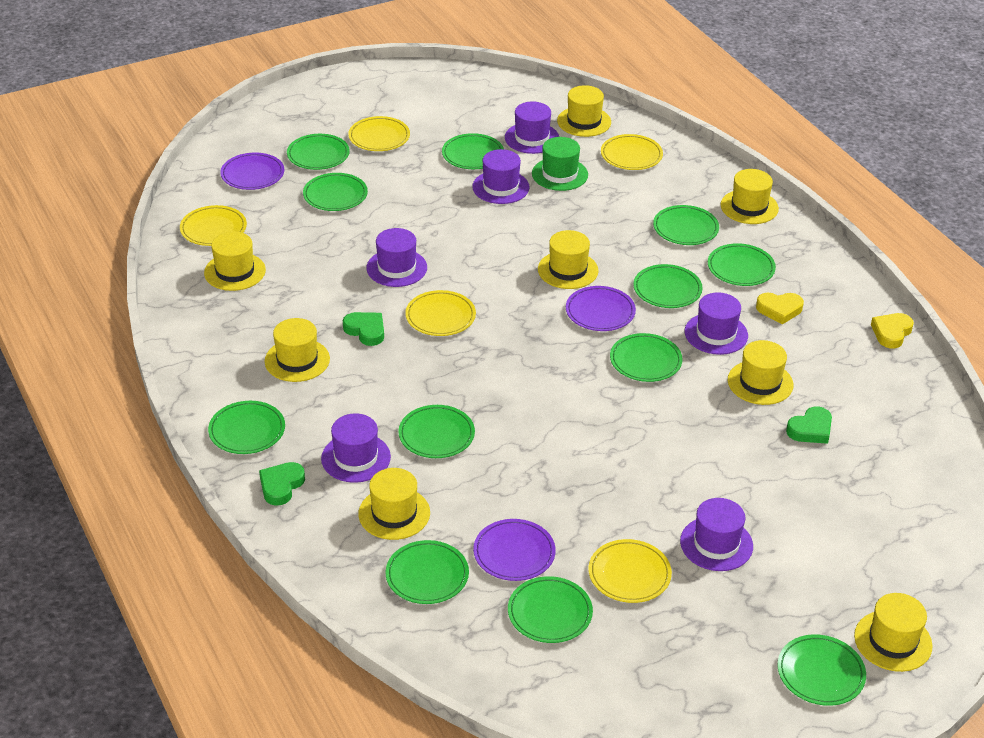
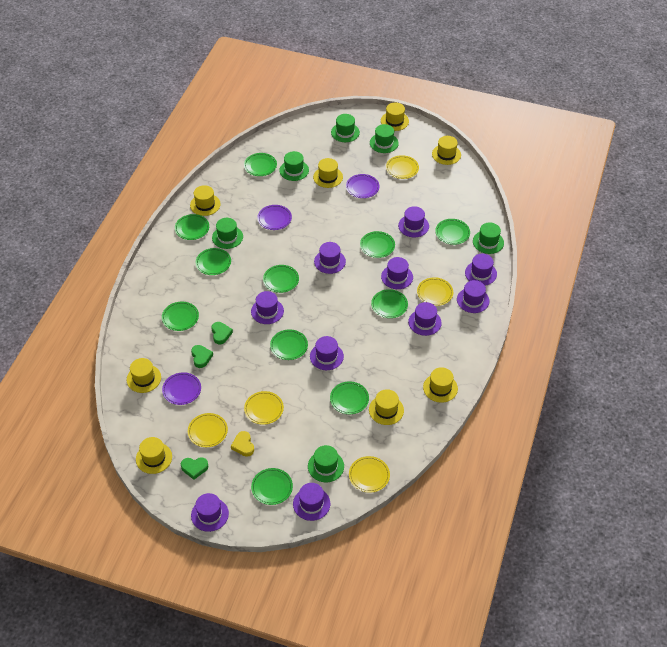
green hat: 1 -> 6
green plate: 12 -> 11
purple hat: 6 -> 10
yellow heart: 2 -> 1

